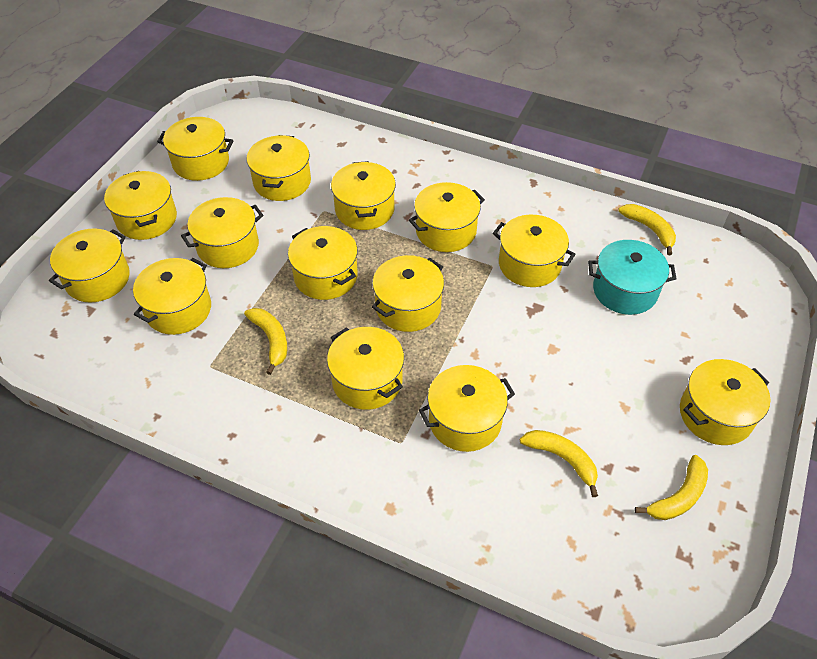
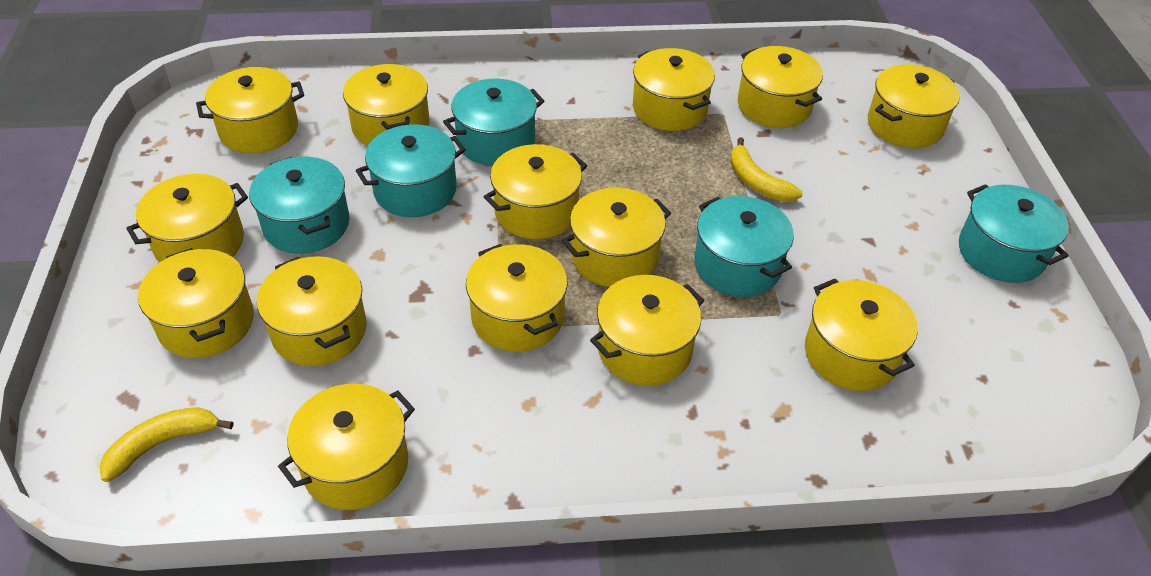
turquoise pot: 1 -> 5
yellow banana: 4 -> 2

